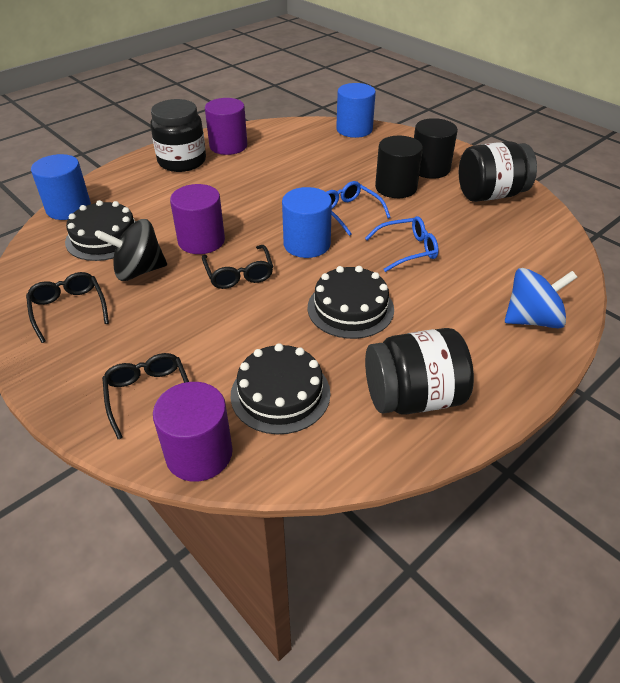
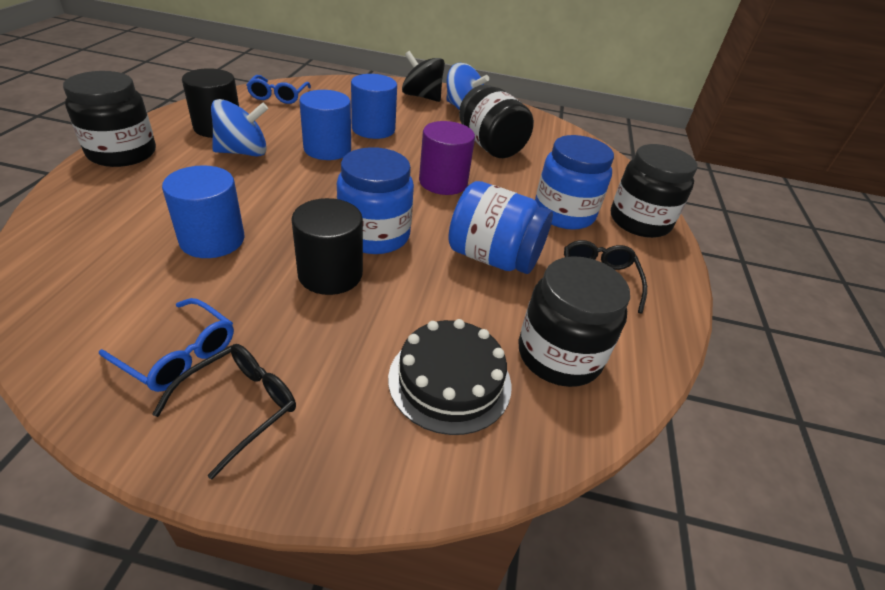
black cake: 3 -> 1
black glasses: 3 -> 2
black jar: 3 -> 4
blue jar: 0 -> 3
blue spinning top: 1 -> 2
purple cylinder: 3 -> 1

